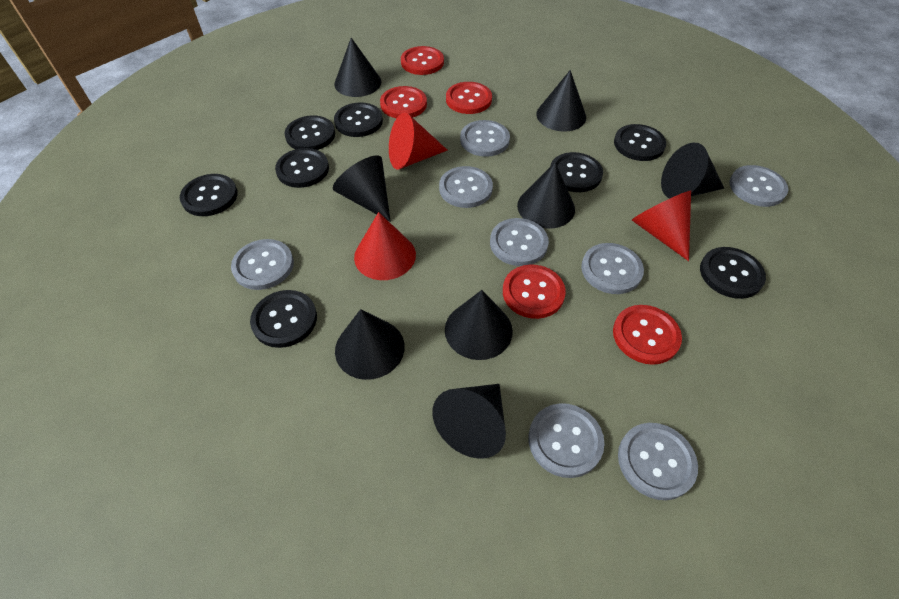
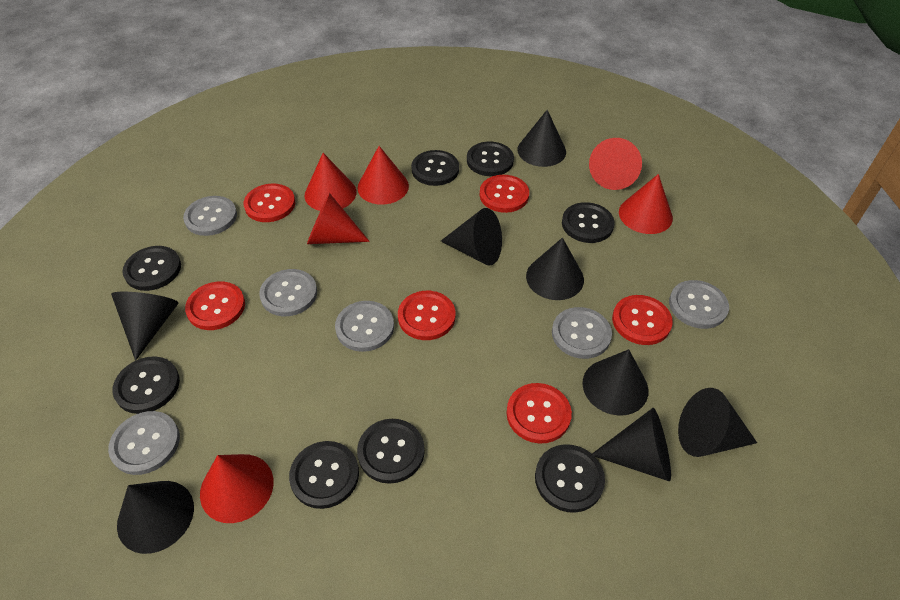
grey button: 8 -> 6
red button: 5 -> 6
red cone: 3 -> 6

